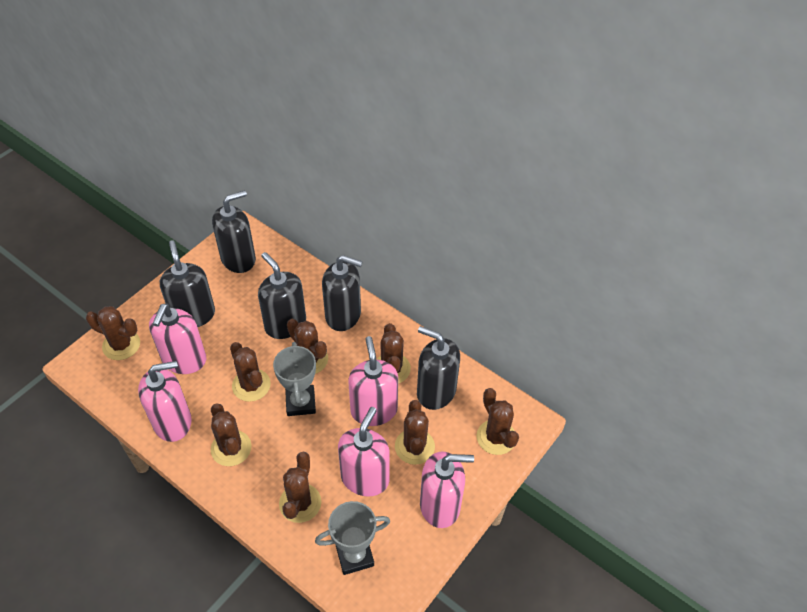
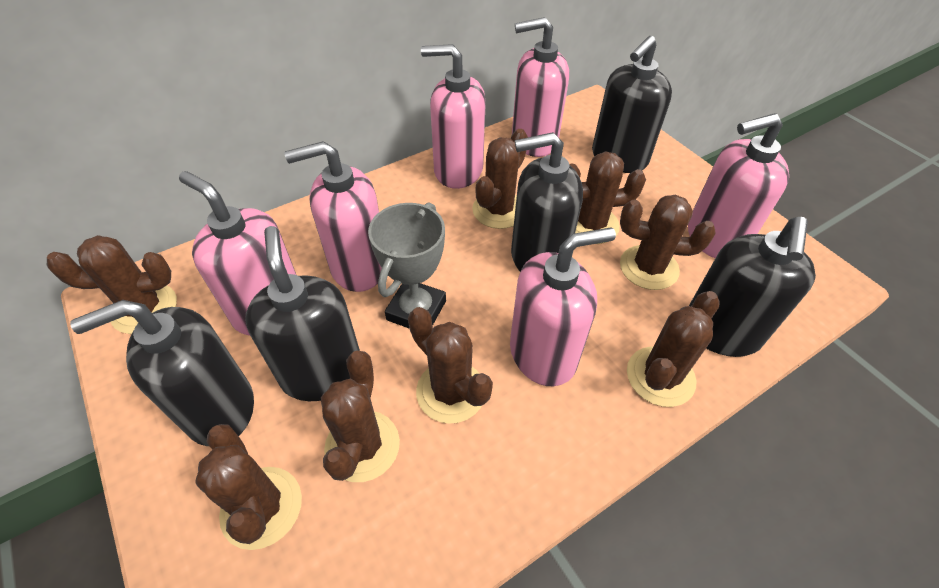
grey trophy: 2 -> 1
pink soap dispenser: 5 -> 6

